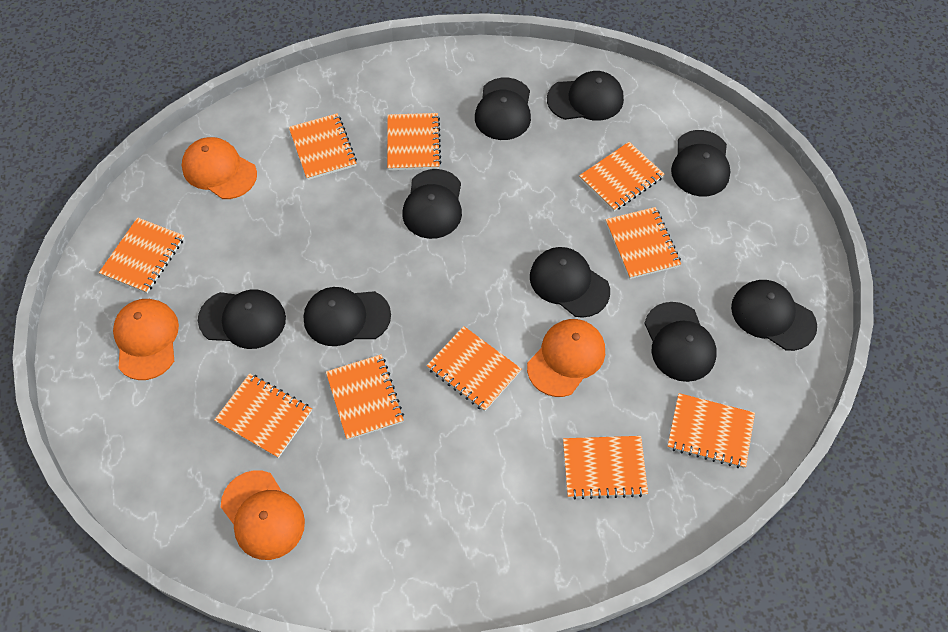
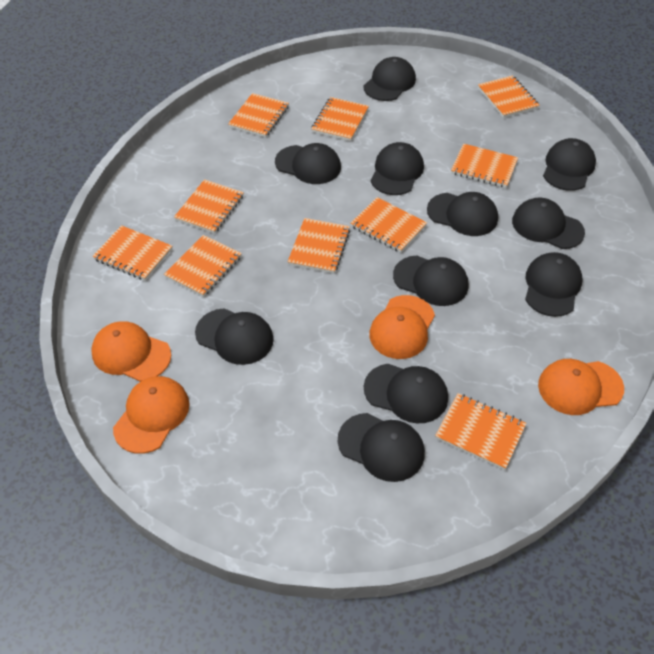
black cap: 9 -> 11

